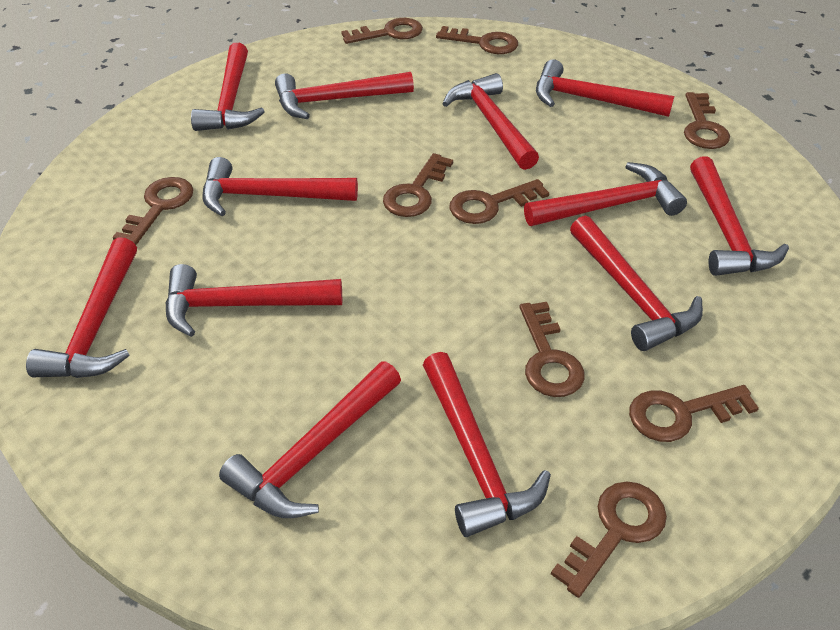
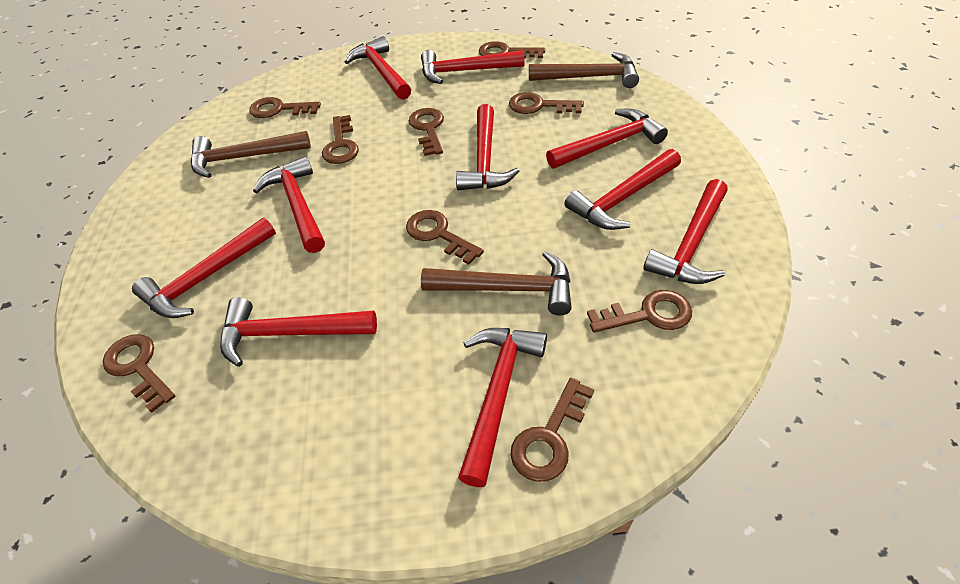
brown hammer: 0 -> 3
red hammer: 12 -> 10

